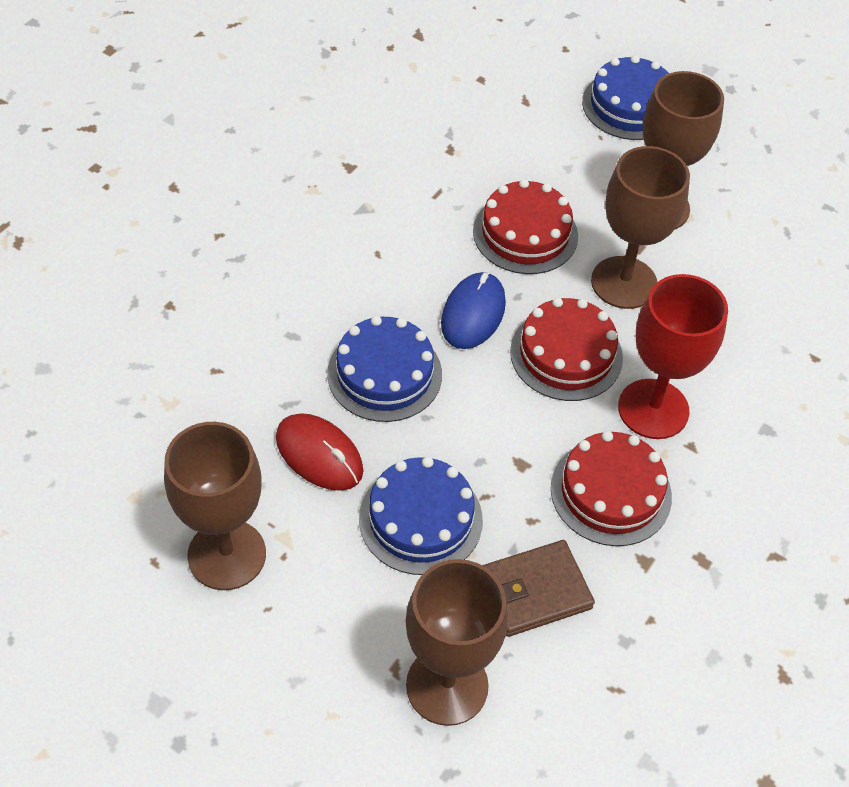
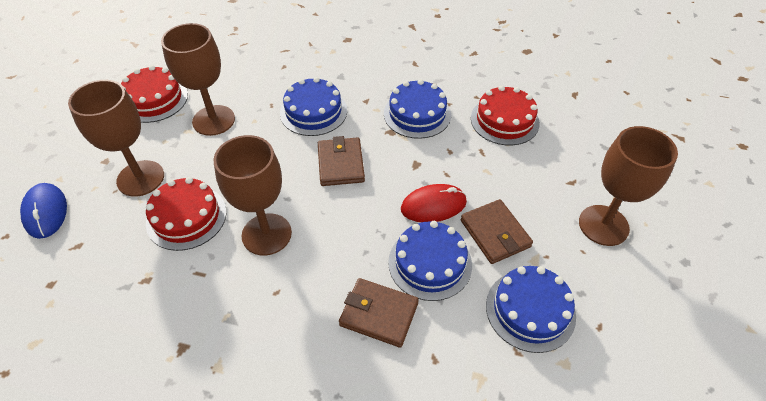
blue cake: 3 -> 4
brown wallet: 1 -> 3
red goblet: 1 -> 0

